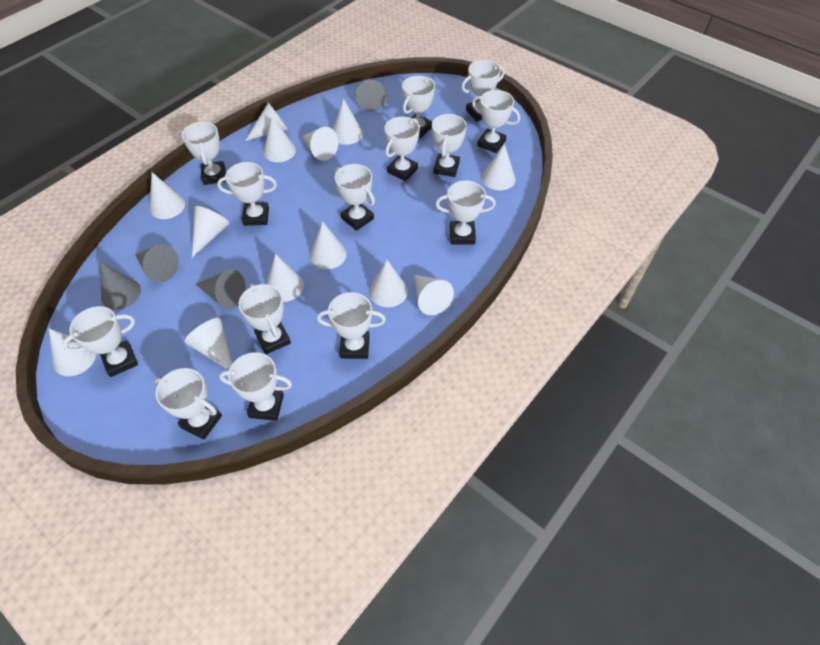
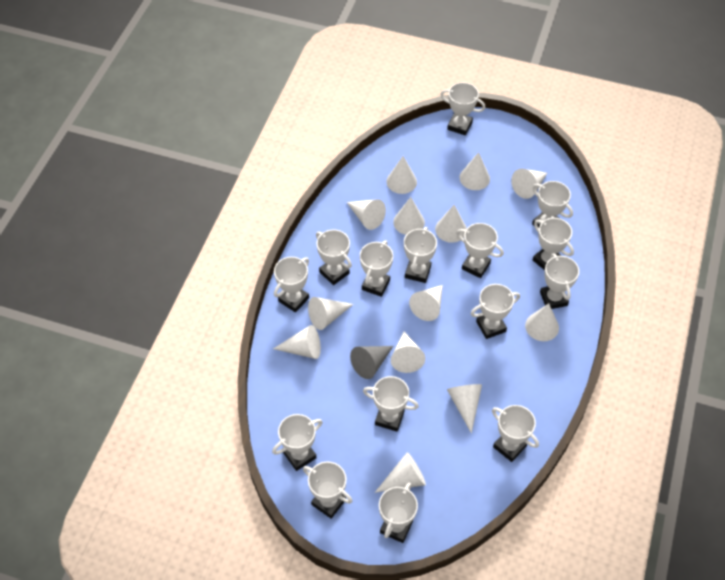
grey cone: 4 -> 1
white trophy: 14 -> 15

